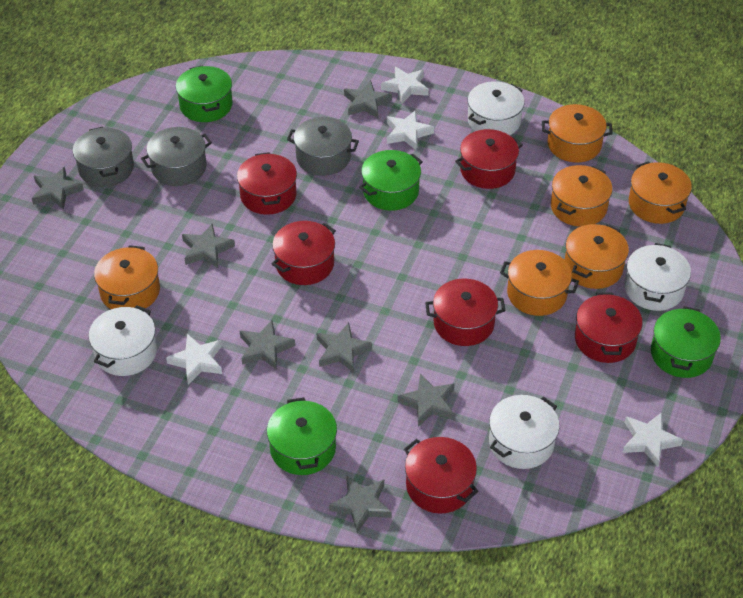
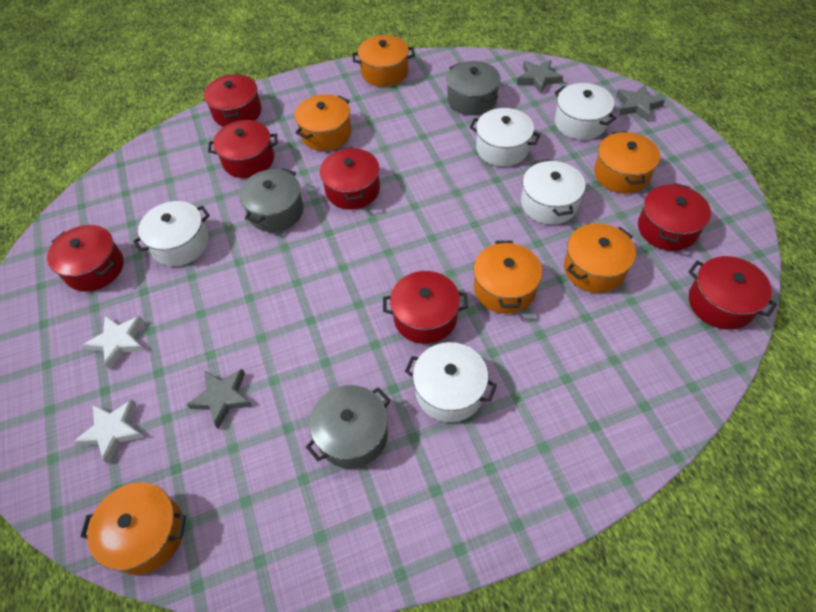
green pot: 4 -> 0
grey star: 7 -> 3
red pot: 6 -> 7
white pot: 4 -> 5
white star: 4 -> 2

